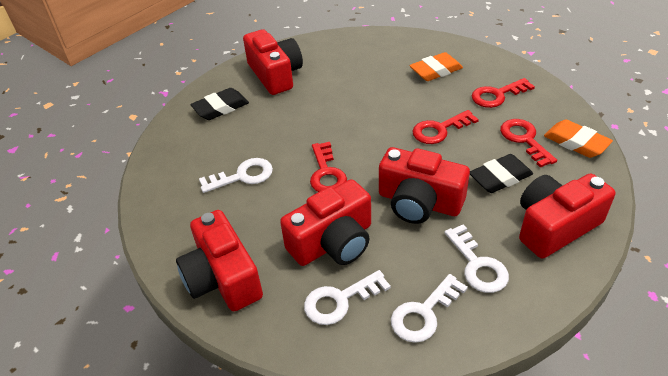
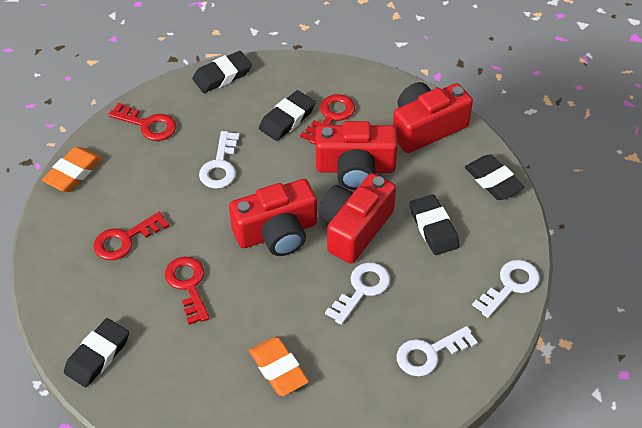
black eraser: 2 -> 5
red camera: 5 -> 4

